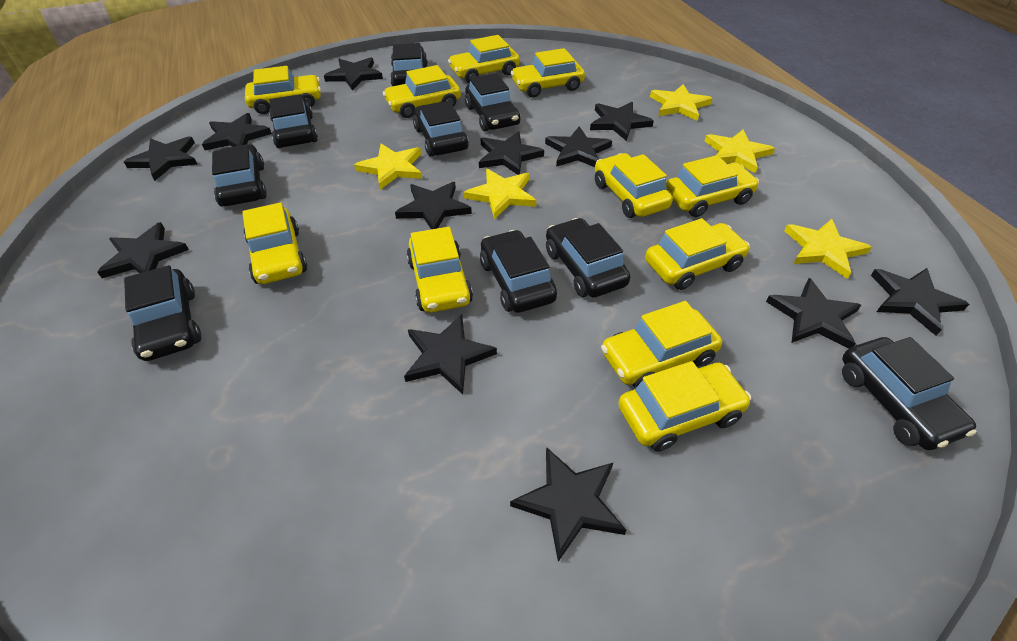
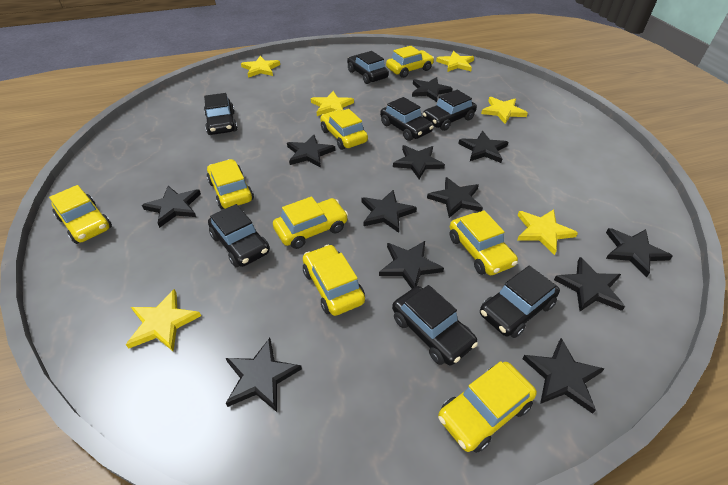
black car: 9 -> 7
yellow car: 11 -> 8
yellow star: 5 -> 6

